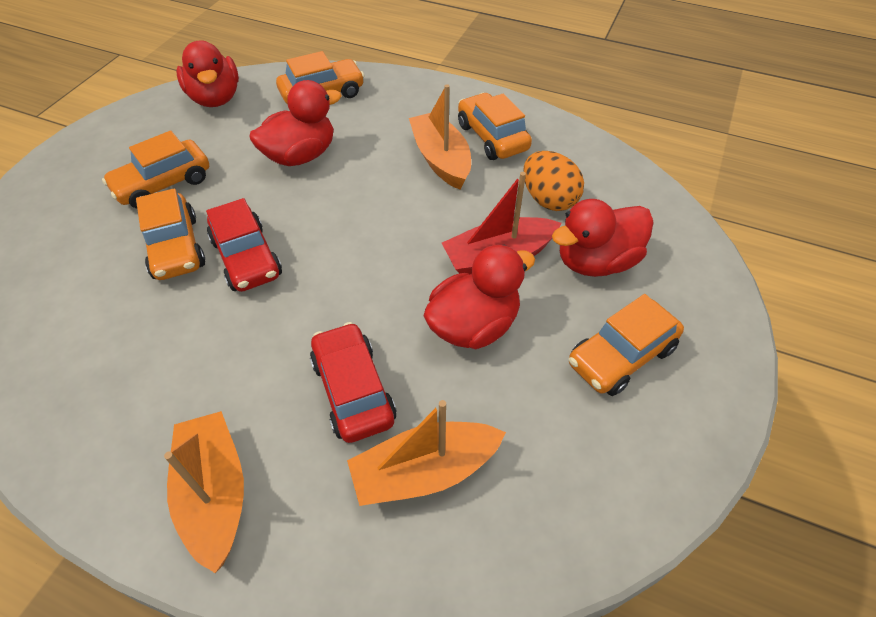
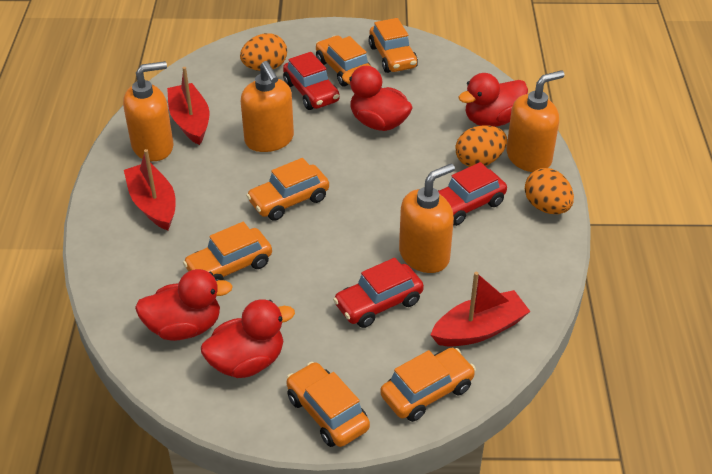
orange boat: 3 -> 0
orange car: 5 -> 6
orange egg: 1 -> 3
orange soap dispenser: 0 -> 4
red boat: 1 -> 3
red car: 2 -> 3

